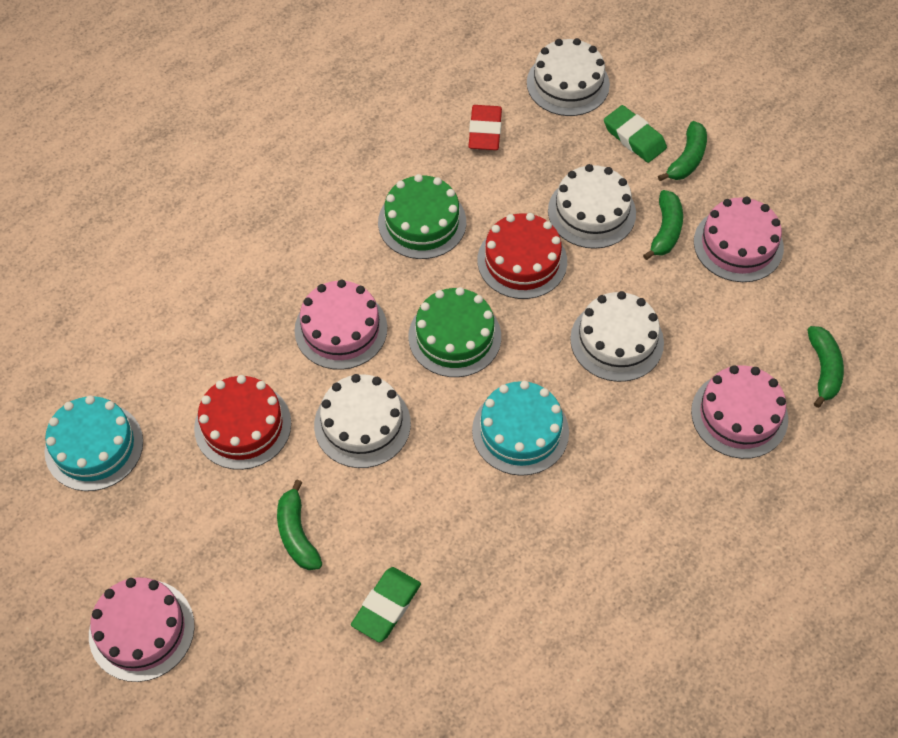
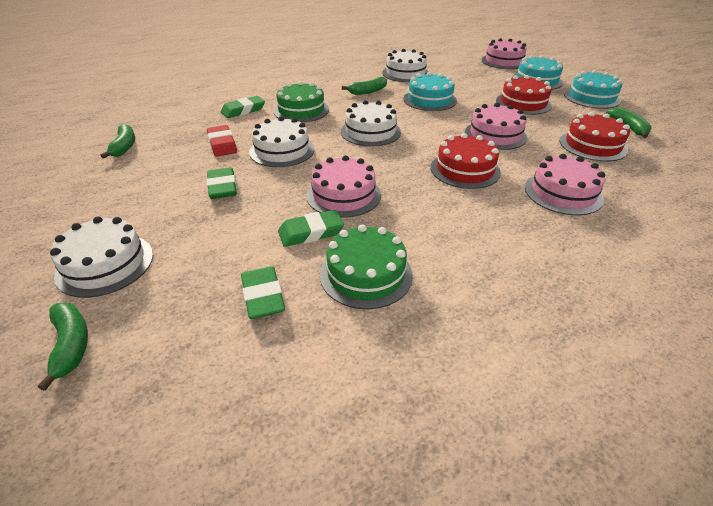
green eraser: 2 -> 4
red cake: 2 -> 3
turquoise cake: 2 -> 3

